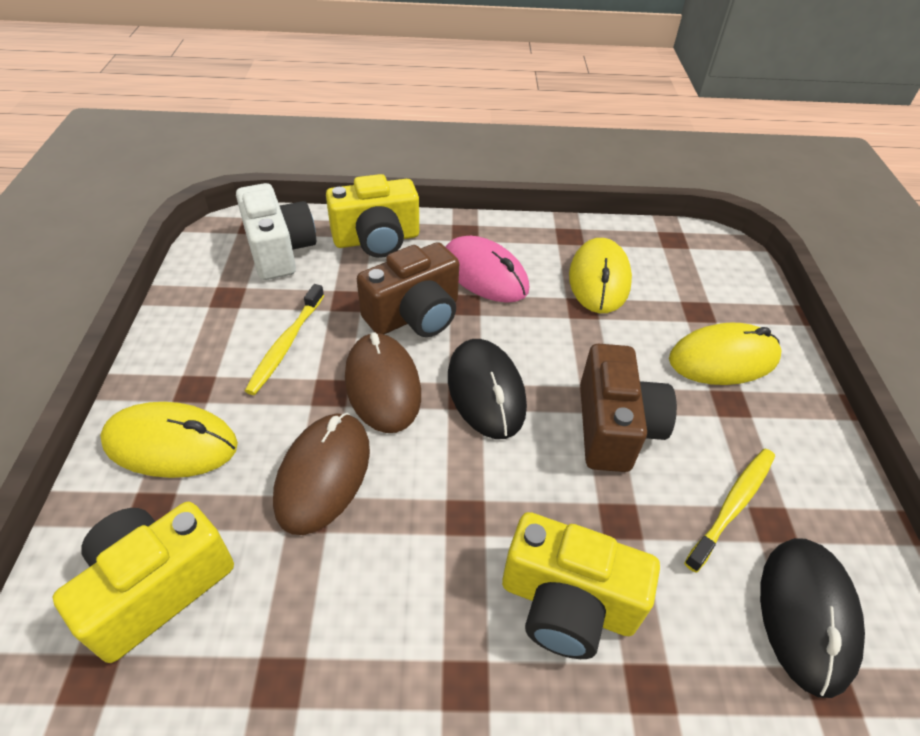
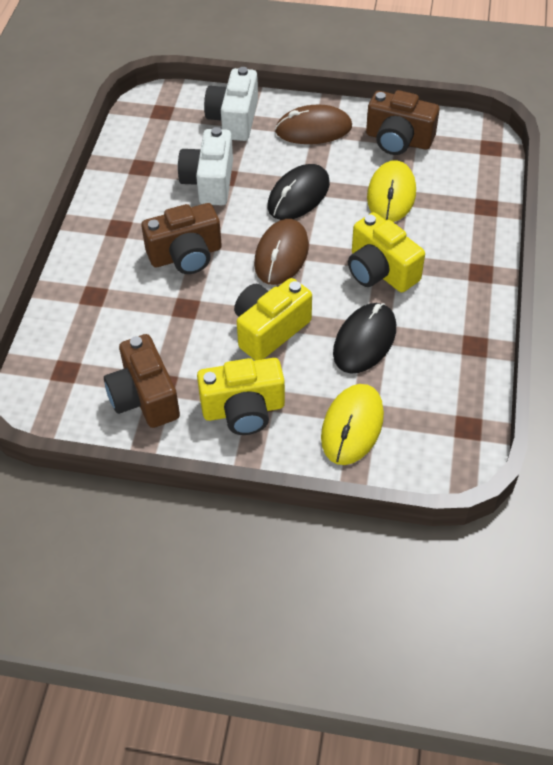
brown camera: 2 -> 3
pink mouse: 1 -> 0
white camera: 1 -> 2
yellow mouse: 3 -> 2
yellow toothbrush: 2 -> 0

